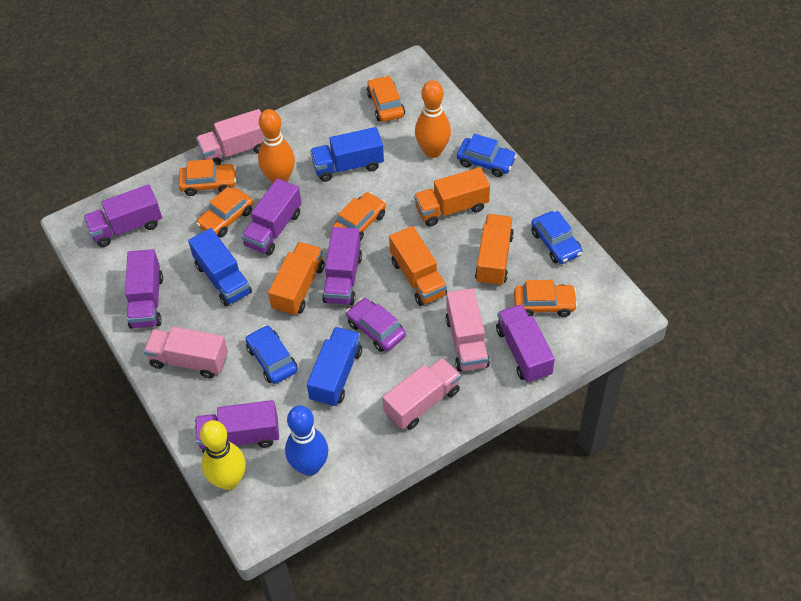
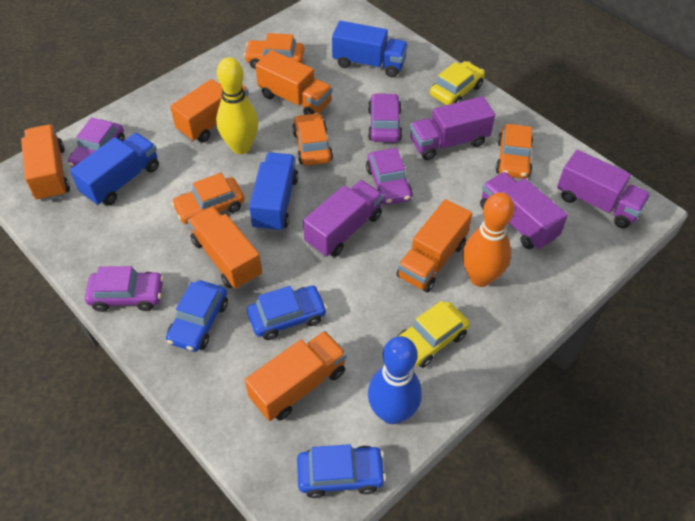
orange bowling pin: 2 -> 1
orange car: 5 -> 4
orange truck: 4 -> 6
pink truck: 4 -> 0
purple car: 1 -> 4
purple truck: 6 -> 4
yellow car: 0 -> 2

